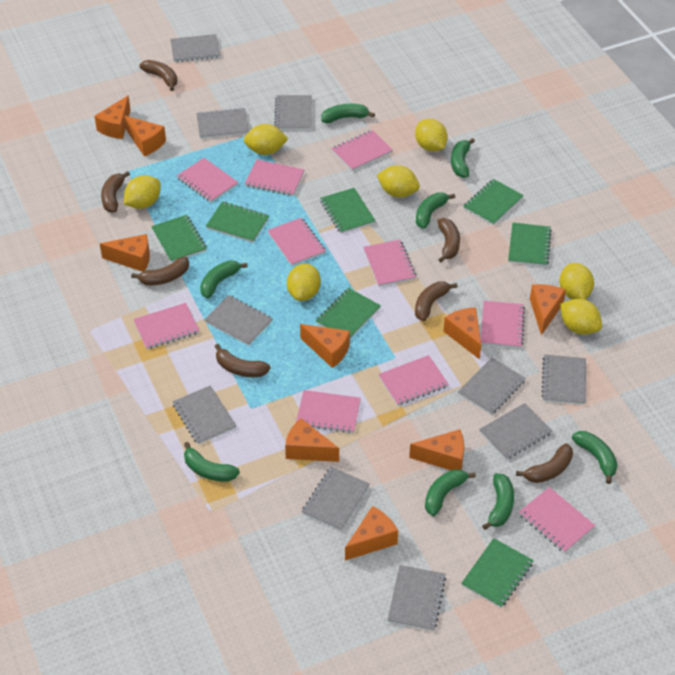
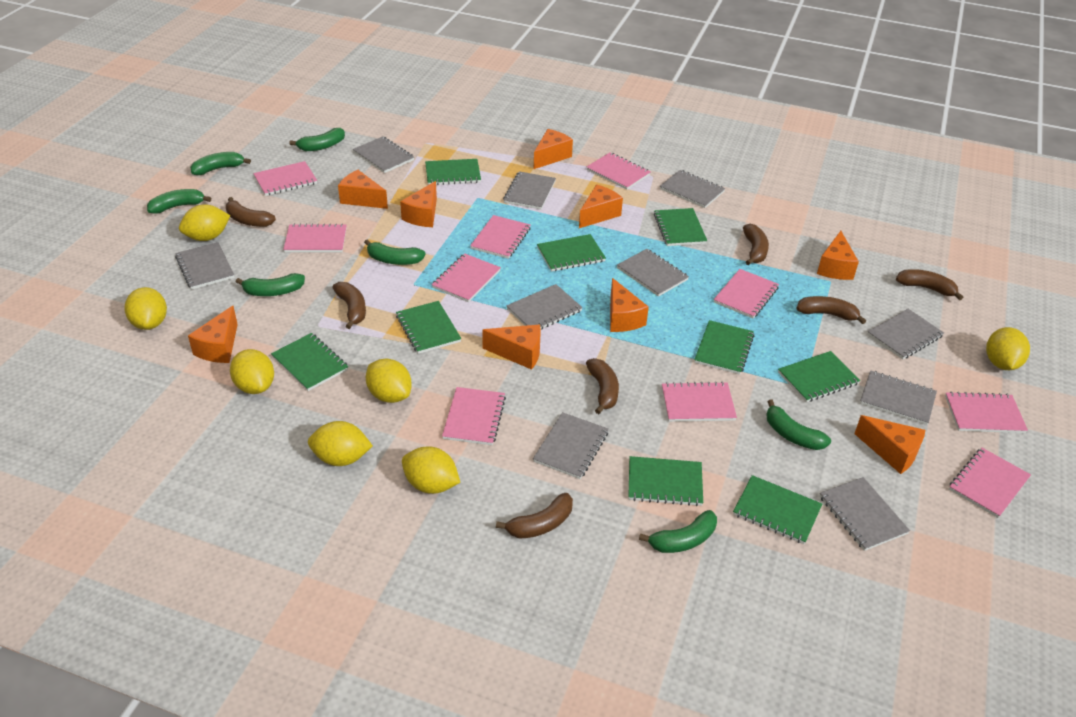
green banana: 8 -> 7
green notebook: 7 -> 9

